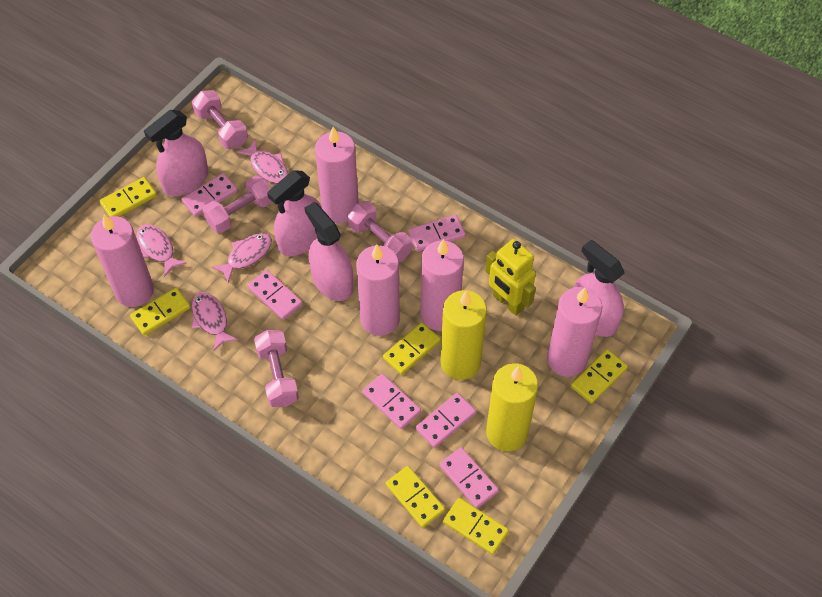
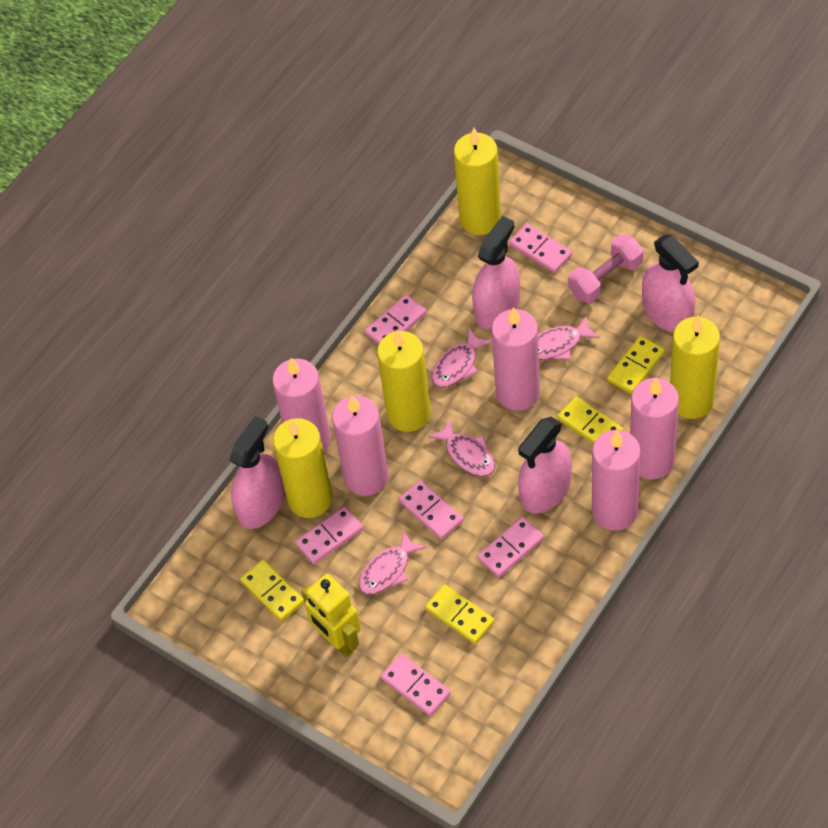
pink dumbbell: 4 -> 1
yellow candle: 2 -> 4
yellow domino: 6 -> 4

